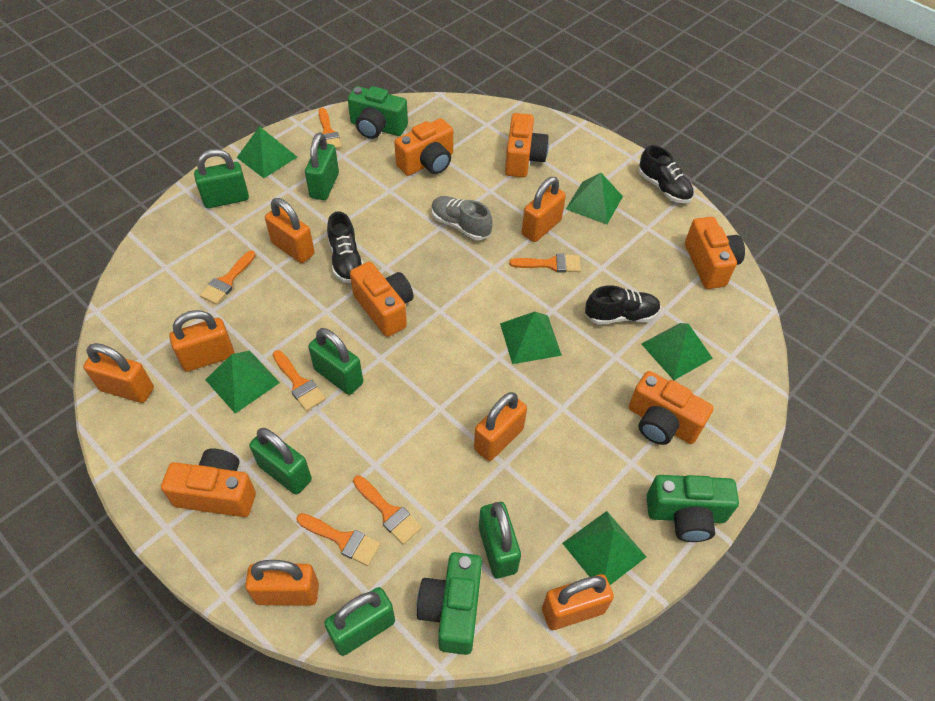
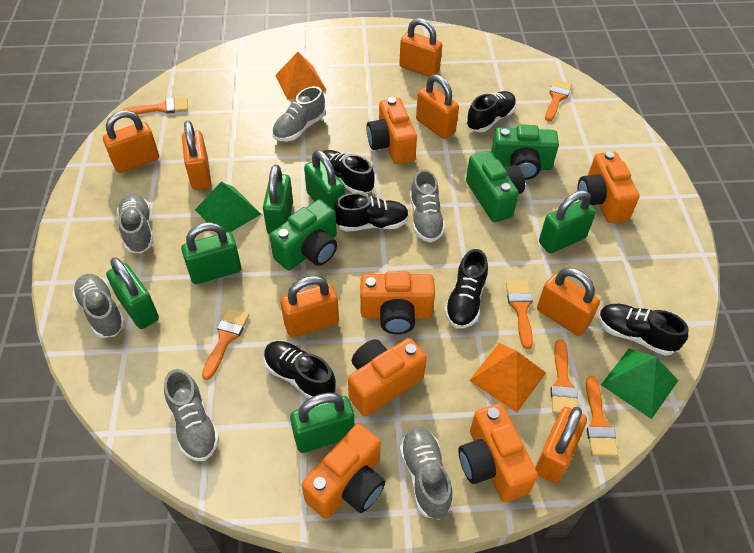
black shoe: 3 -> 6
green pyramid: 6 -> 2
grey shoe: 1 -> 6
orange pyramid: 0 -> 2

